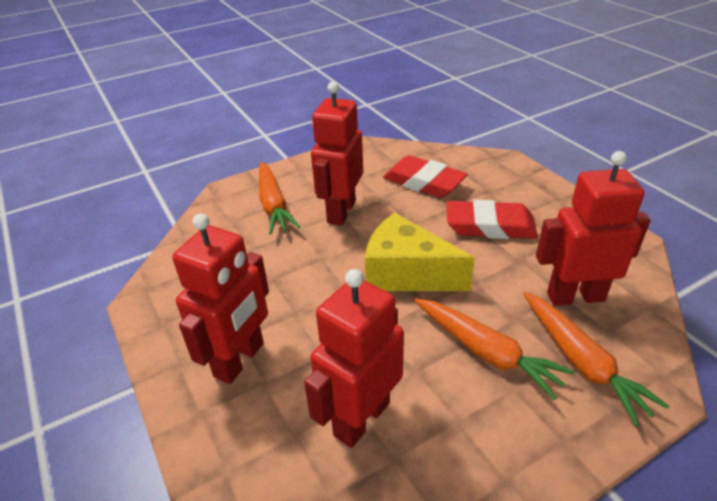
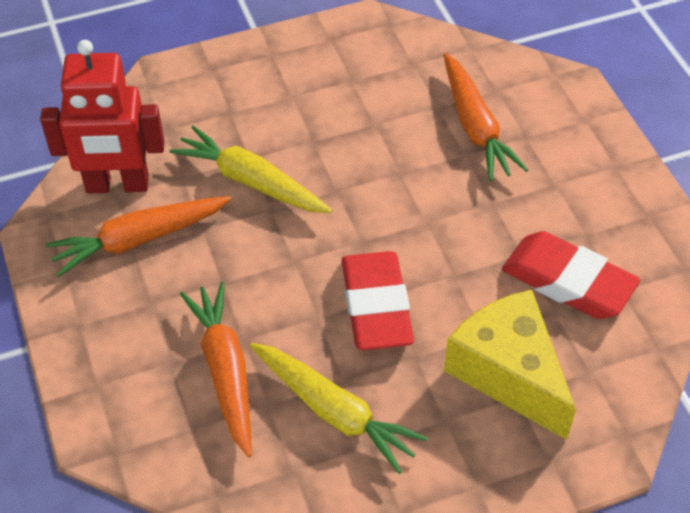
red robot: 4 -> 1
yellow carrot: 0 -> 2

